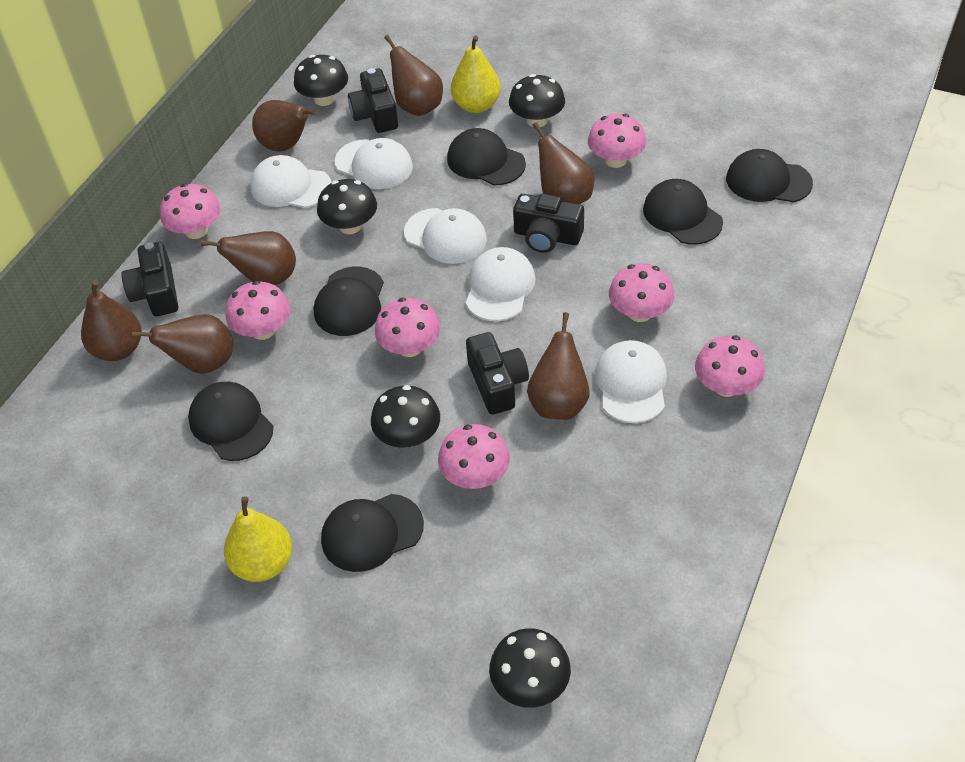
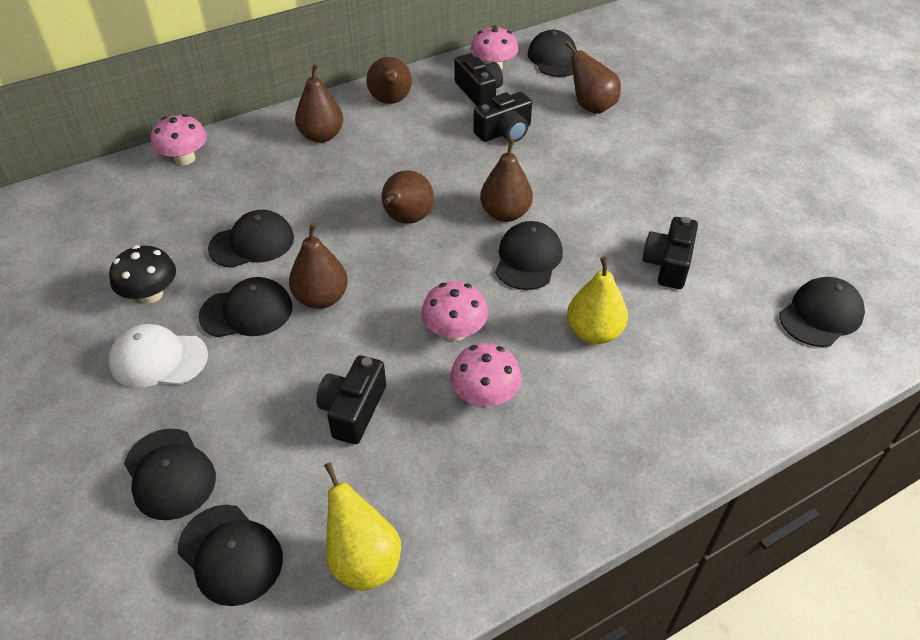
black cap: 6 -> 7
black mushroom: 5 -> 1
brown pear: 7 -> 6
pink mushroom: 7 -> 4
white cap: 5 -> 1

